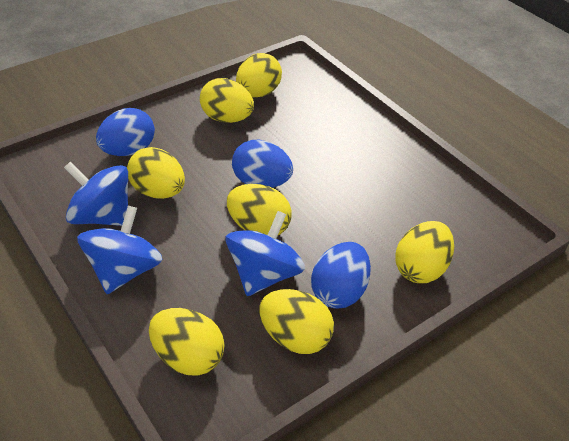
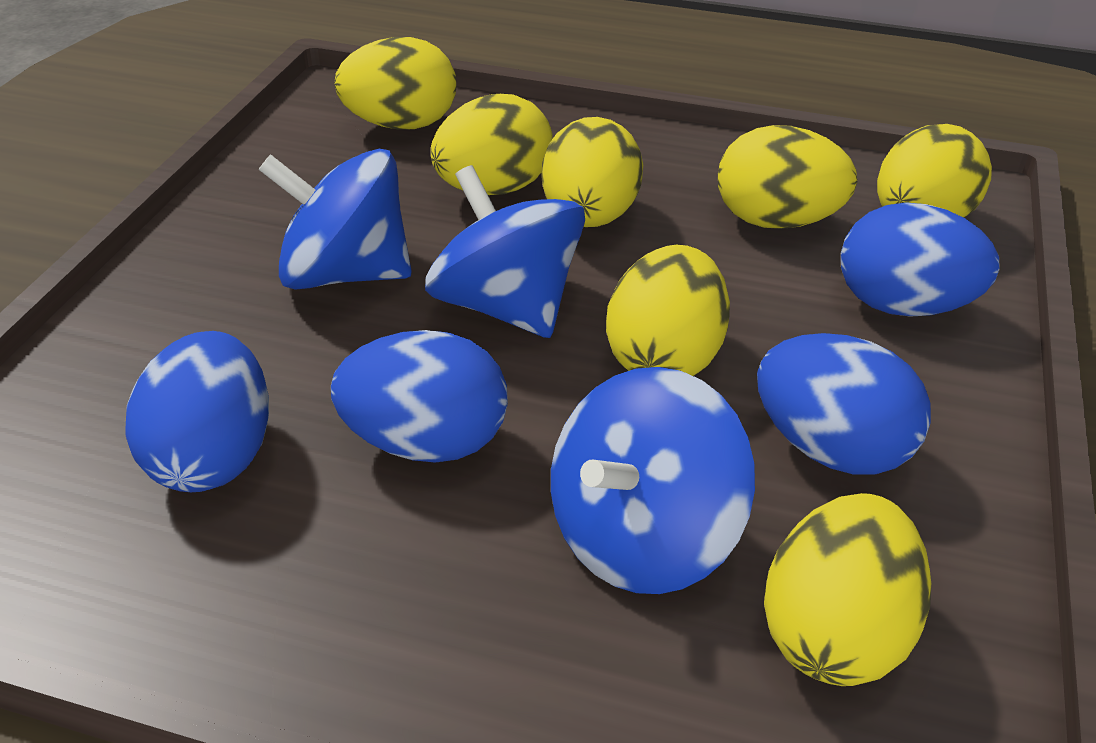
blue egg: 3 -> 4

